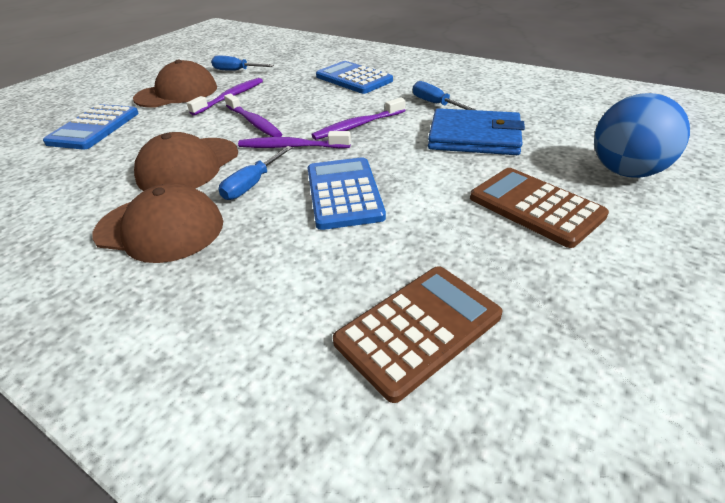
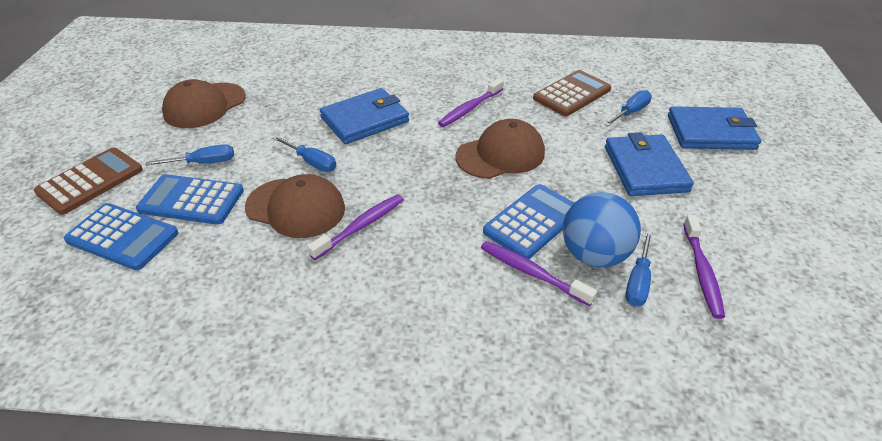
blue screwdriver: 3 -> 4
blue wallet: 1 -> 3

